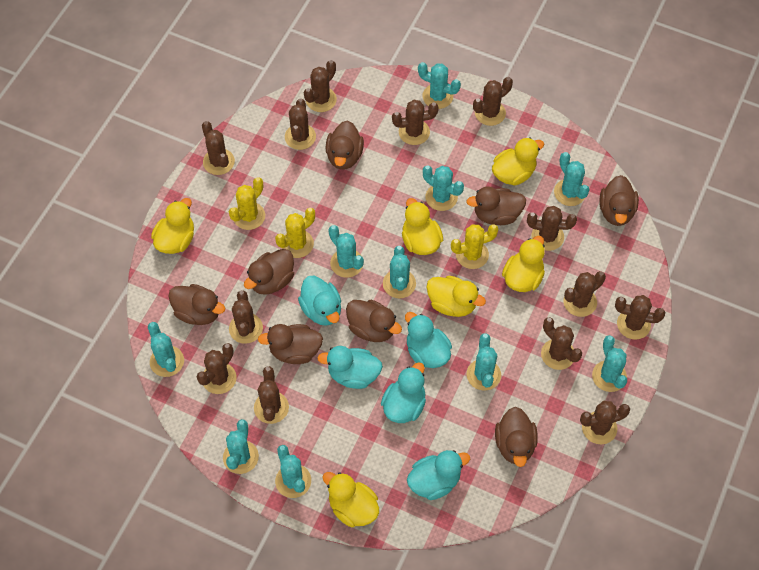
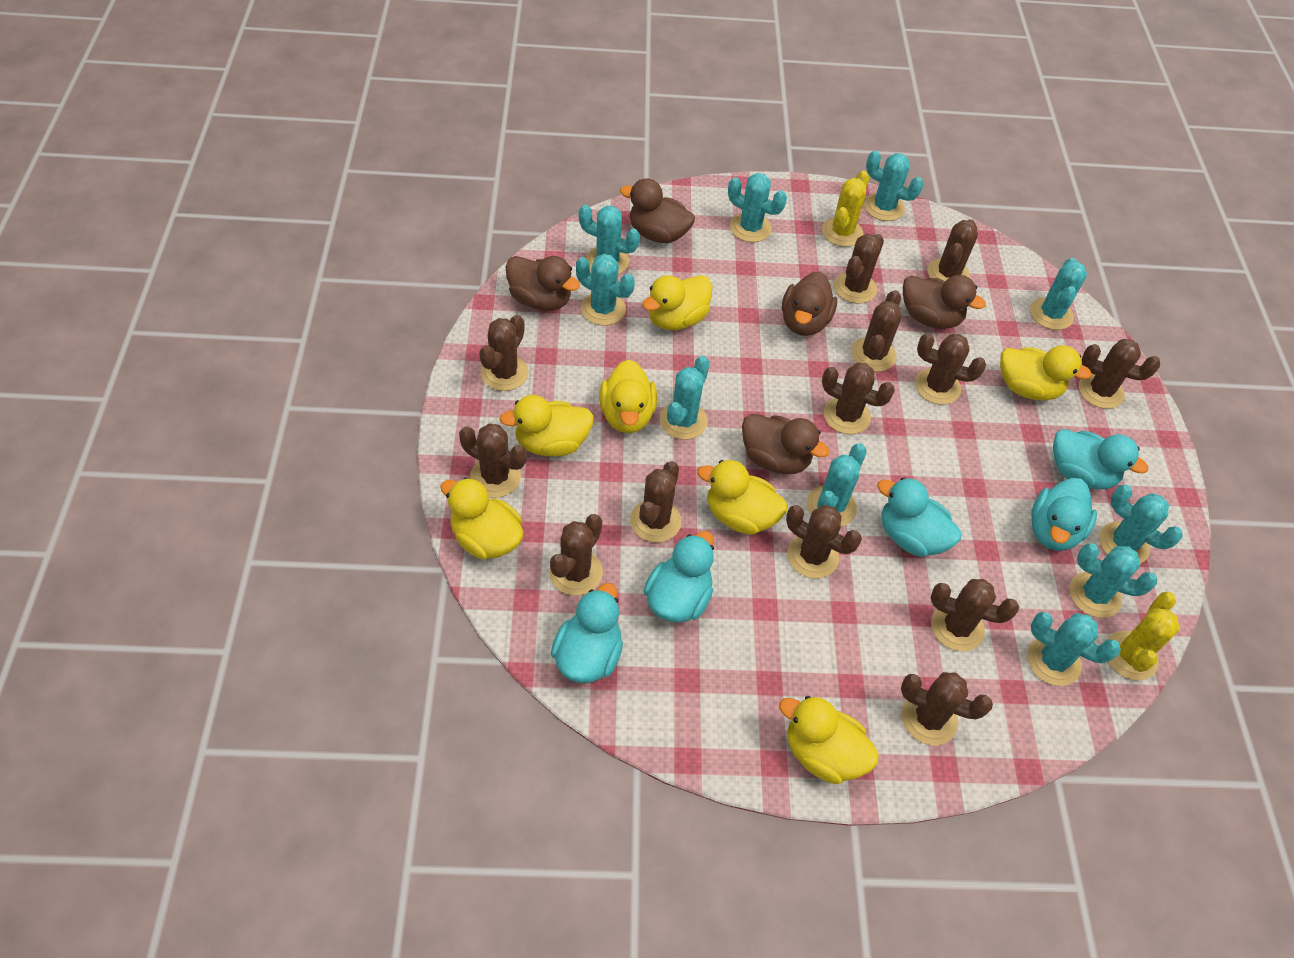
brown duck: 8 -> 5
yellow cactus: 3 -> 2
yellow duck: 6 -> 7

